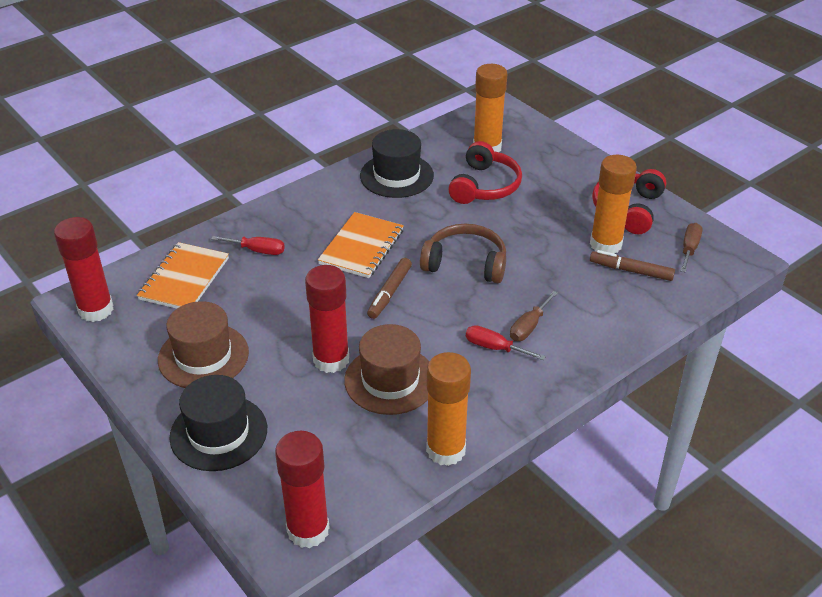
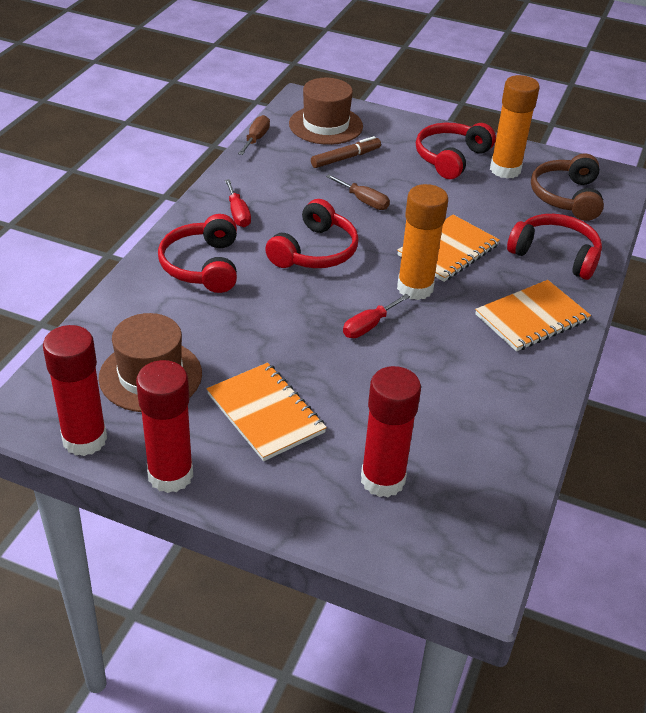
black hat: 2 -> 0
brown marker: 2 -> 1
orange glue stick: 3 -> 2
orange notebook: 2 -> 3
red headphones: 2 -> 4

